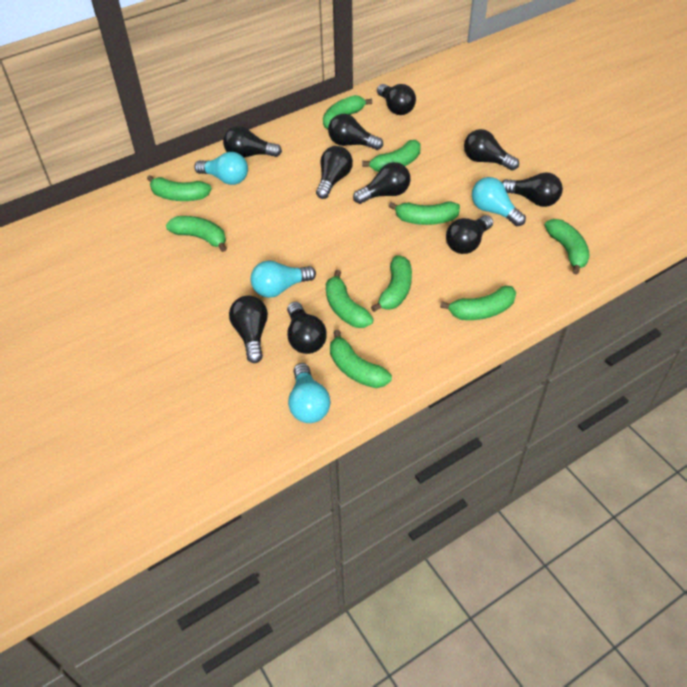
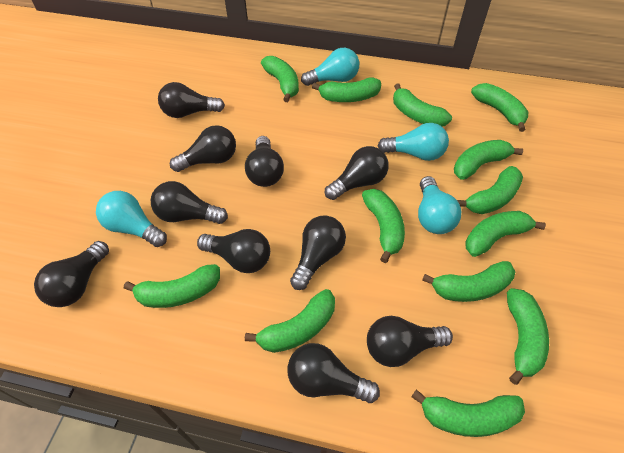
green banana: 10 -> 13

